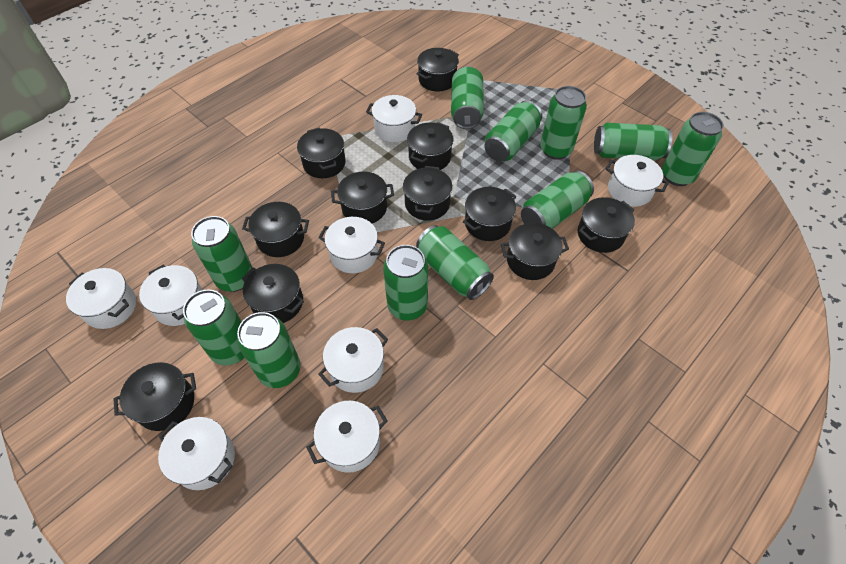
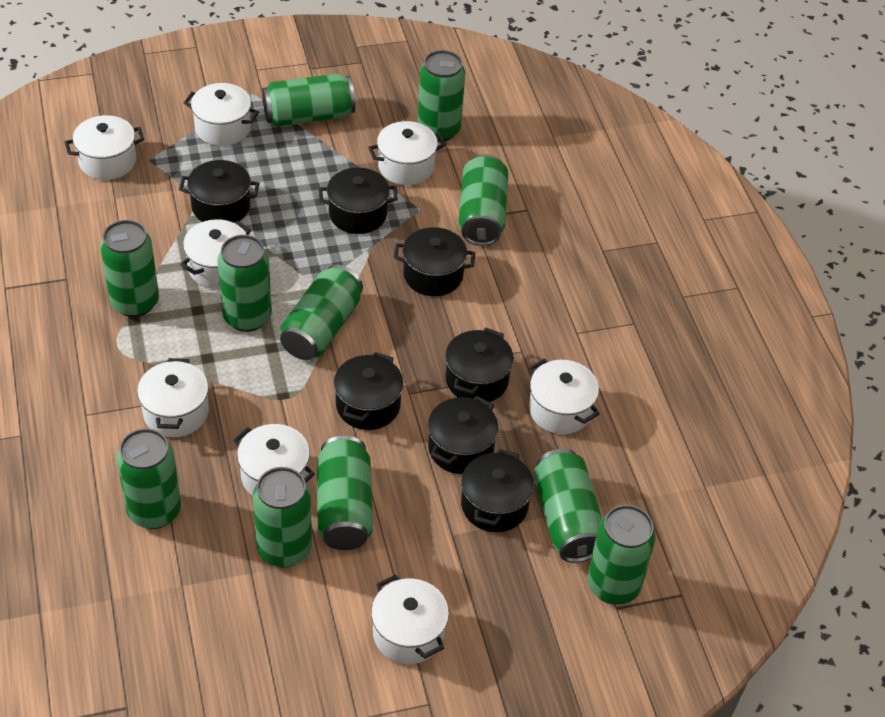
black pot: 11 -> 7

